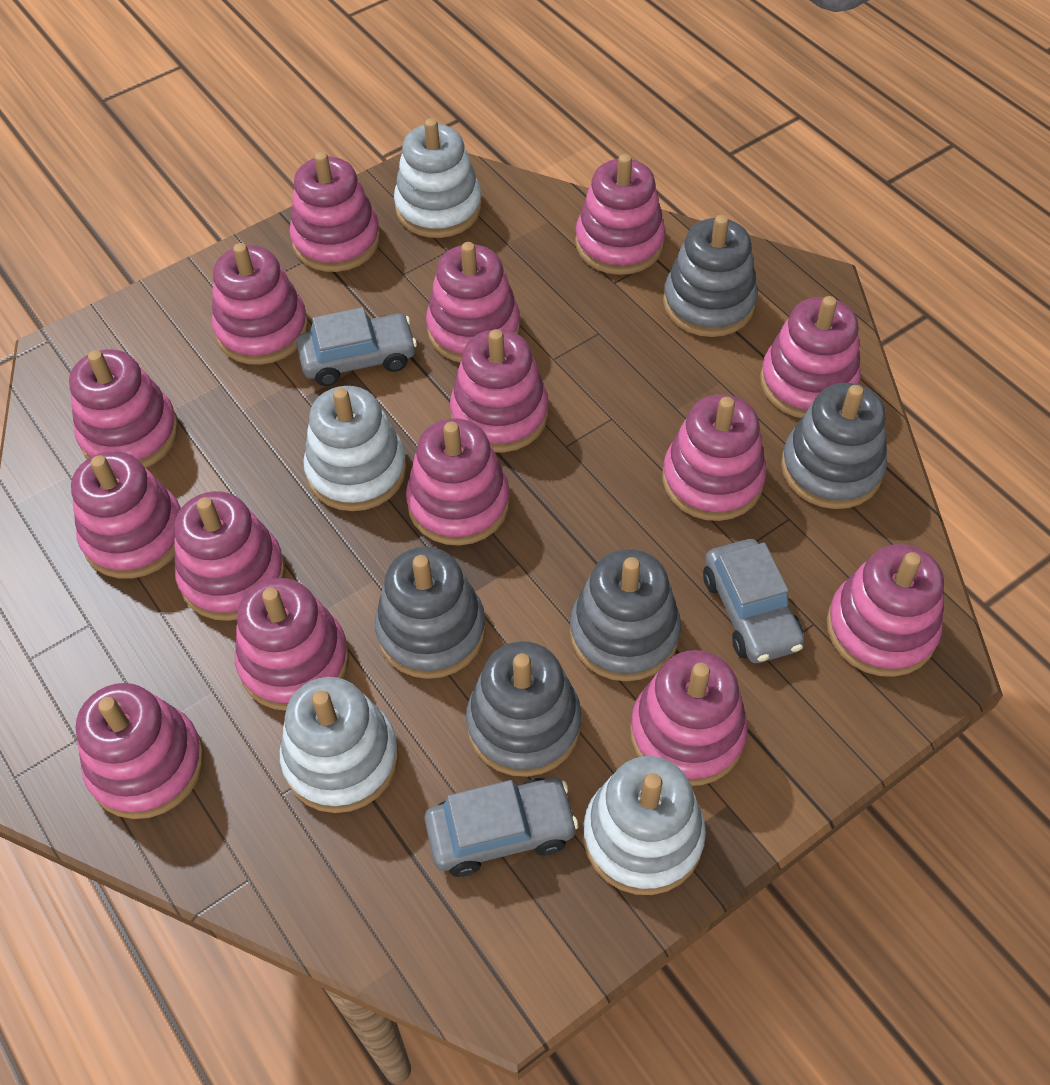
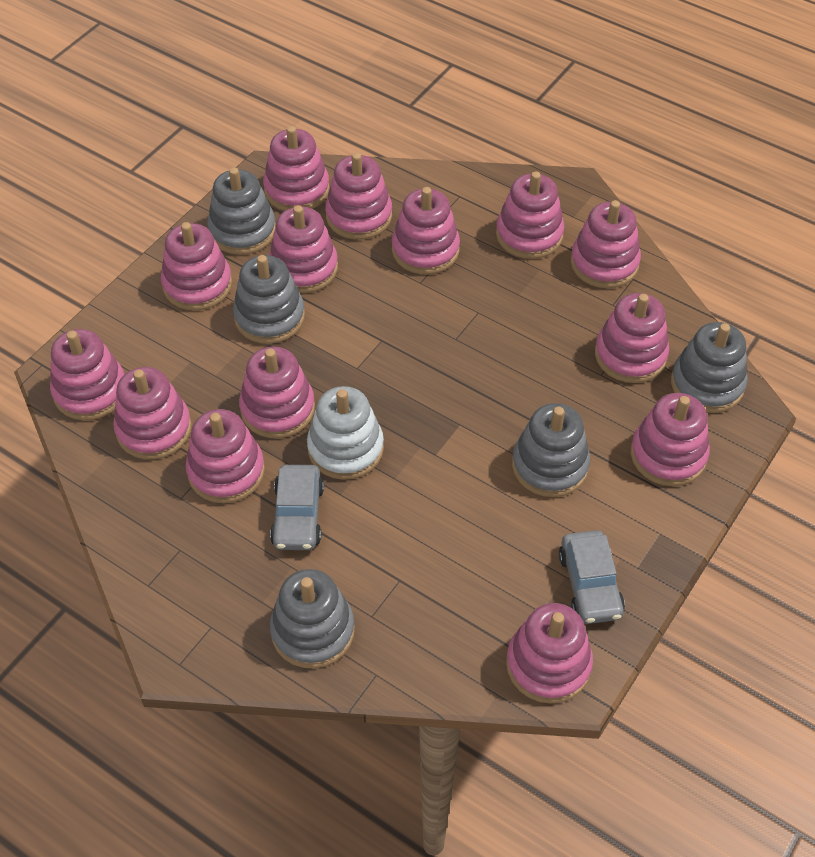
grey car: 3 -> 2
pink stacking toy: 15 -> 14
white stacking toy: 4 -> 1

